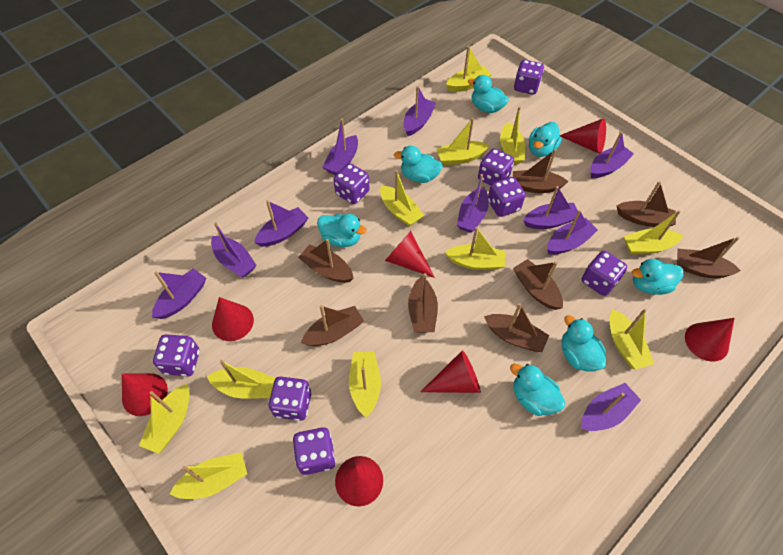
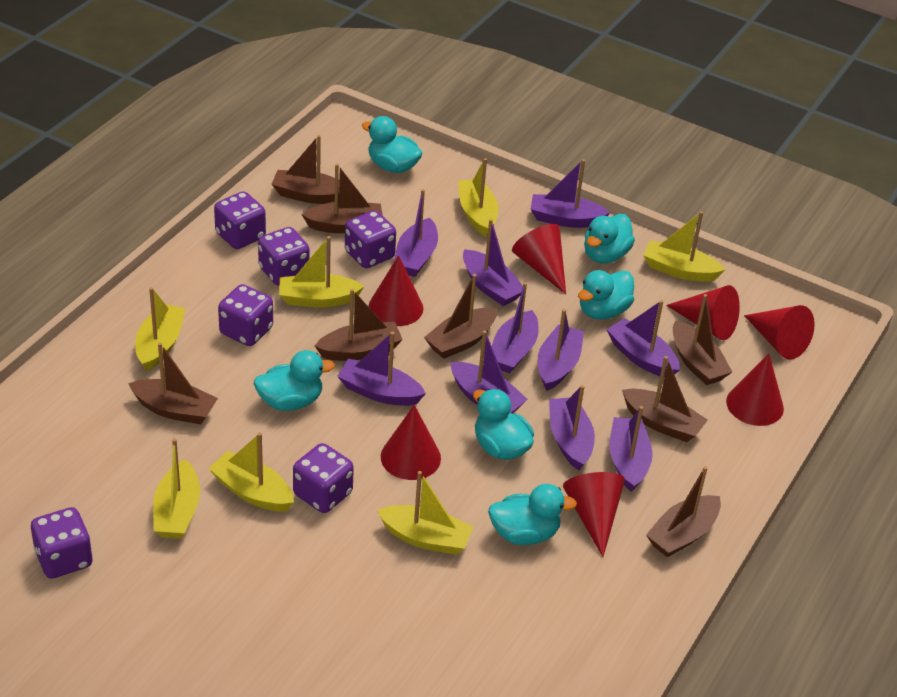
purple dice: 8 -> 6
turquoise duck: 7 -> 6
yellow boat: 11 -> 7

